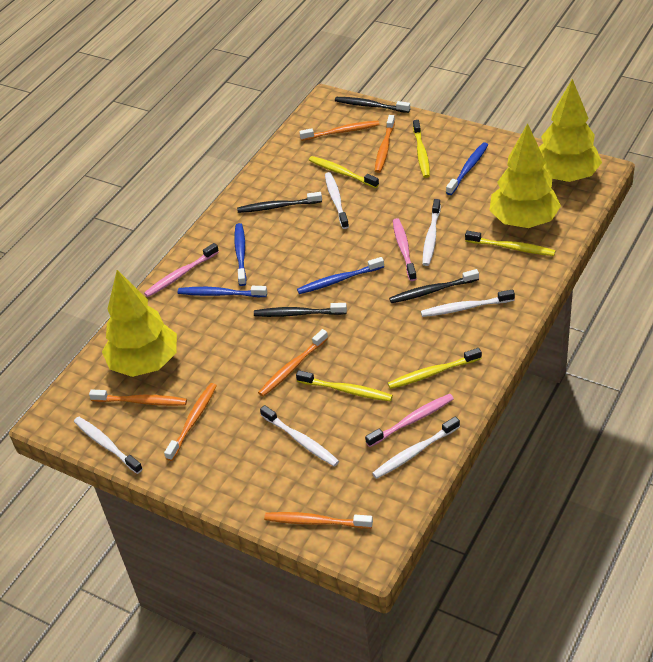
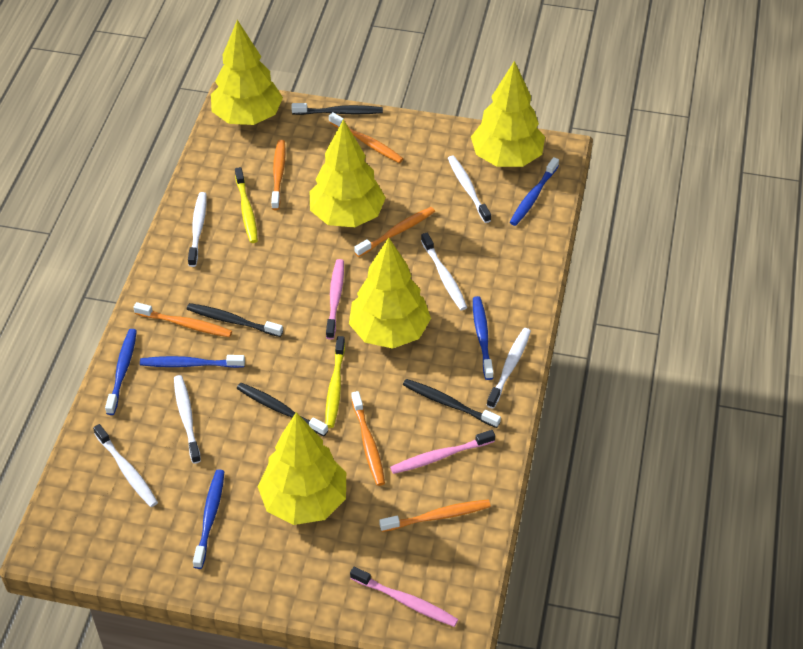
blue toothbrush: 4 -> 5
yellow toothbrush: 5 -> 2
yellow tree: 3 -> 5

